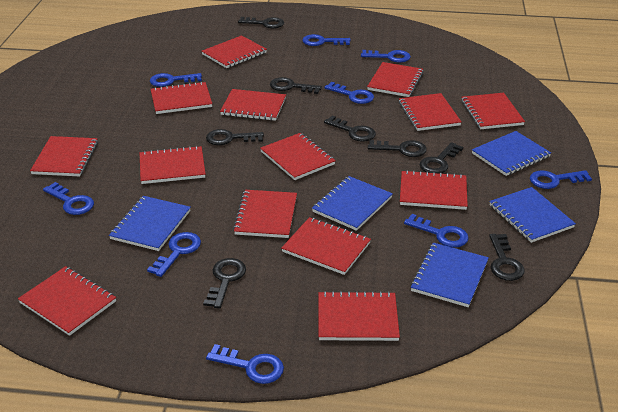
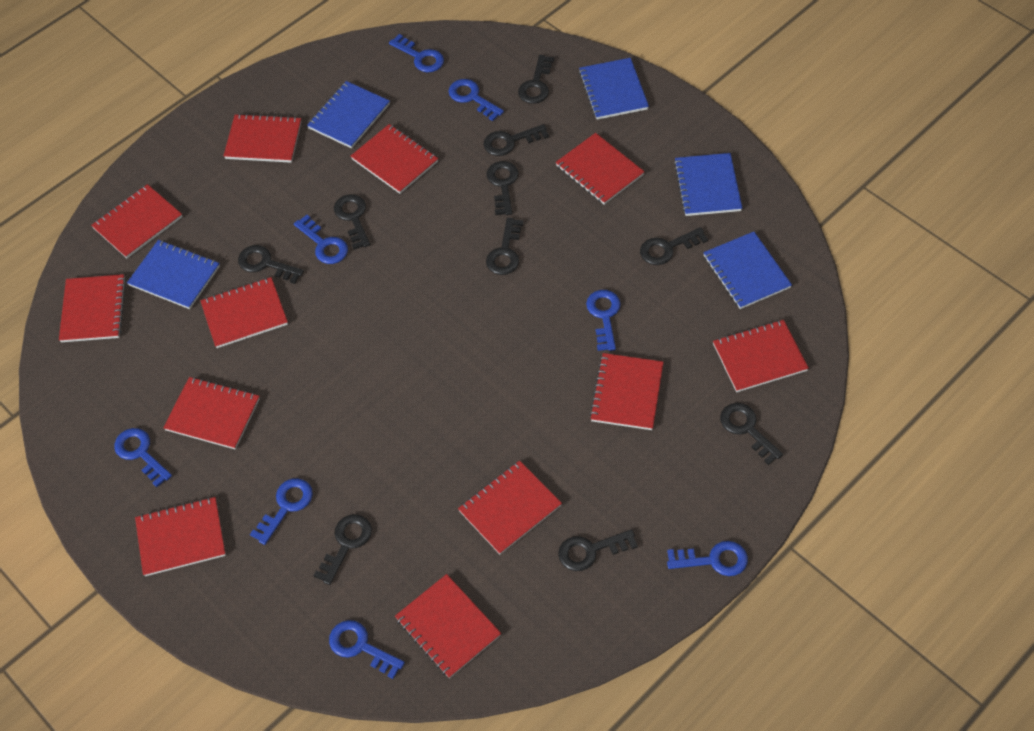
black key: 8 -> 10
blue key: 9 -> 8
red notebook: 14 -> 12

